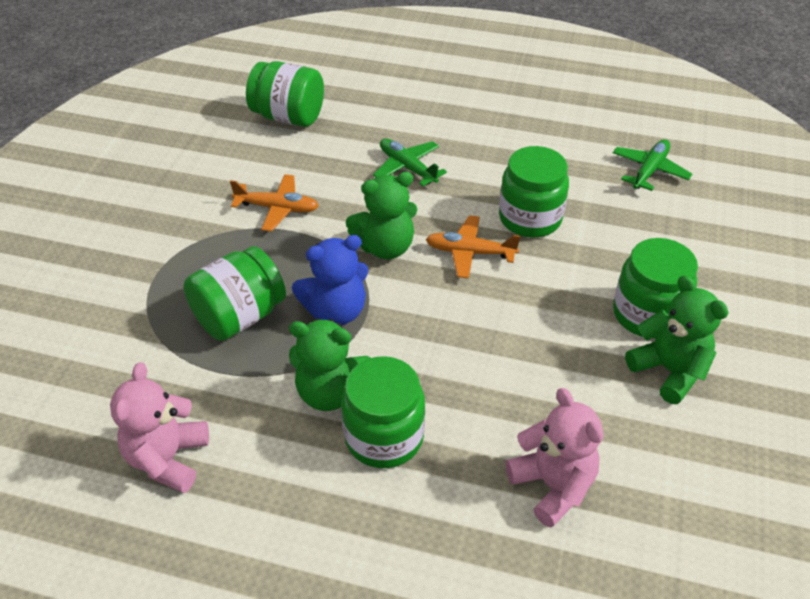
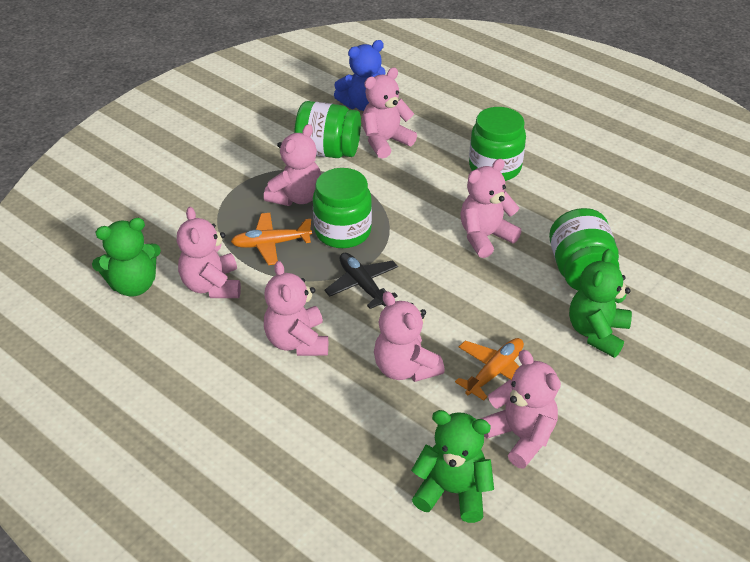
black plane: 0 -> 1
green jar: 5 -> 4
green plane: 2 -> 0
pink teddy bear: 2 -> 7

